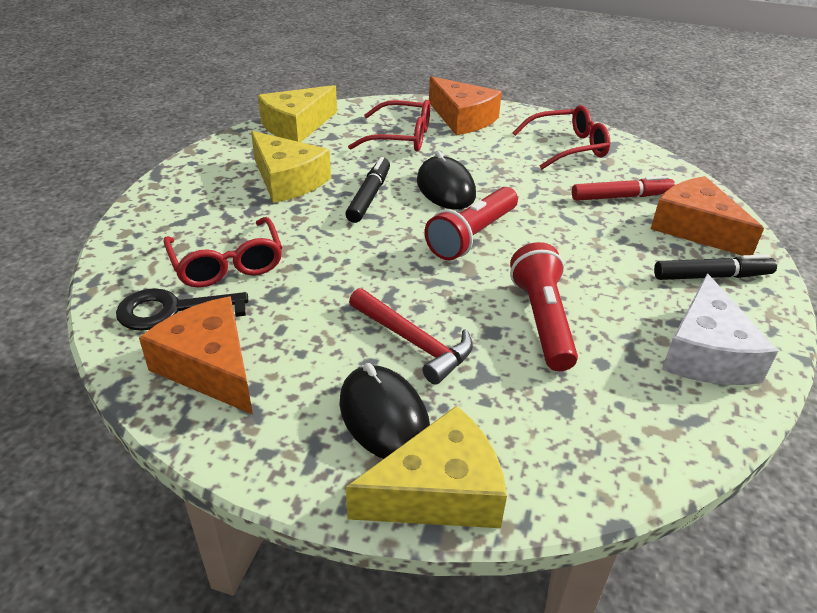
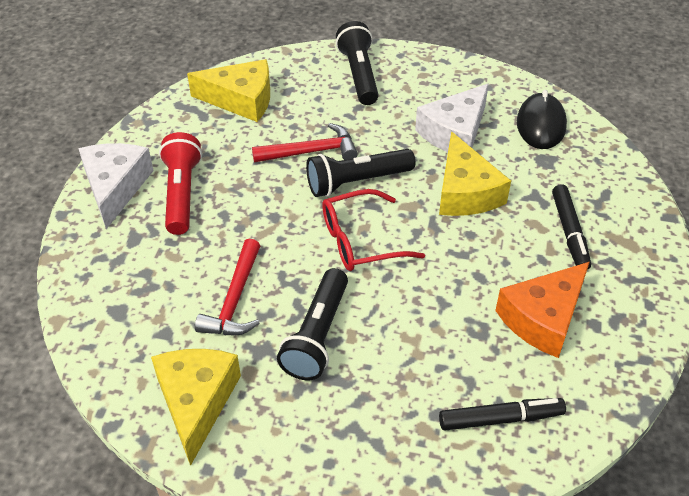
black flashlight: 0 -> 3
black key: 1 -> 0
black mouse: 2 -> 1
orange cheese: 3 -> 1
red flashlight: 2 -> 1
red glasses: 3 -> 1
red hammer: 1 -> 2
red marker: 1 -> 0
white cheese: 1 -> 2

